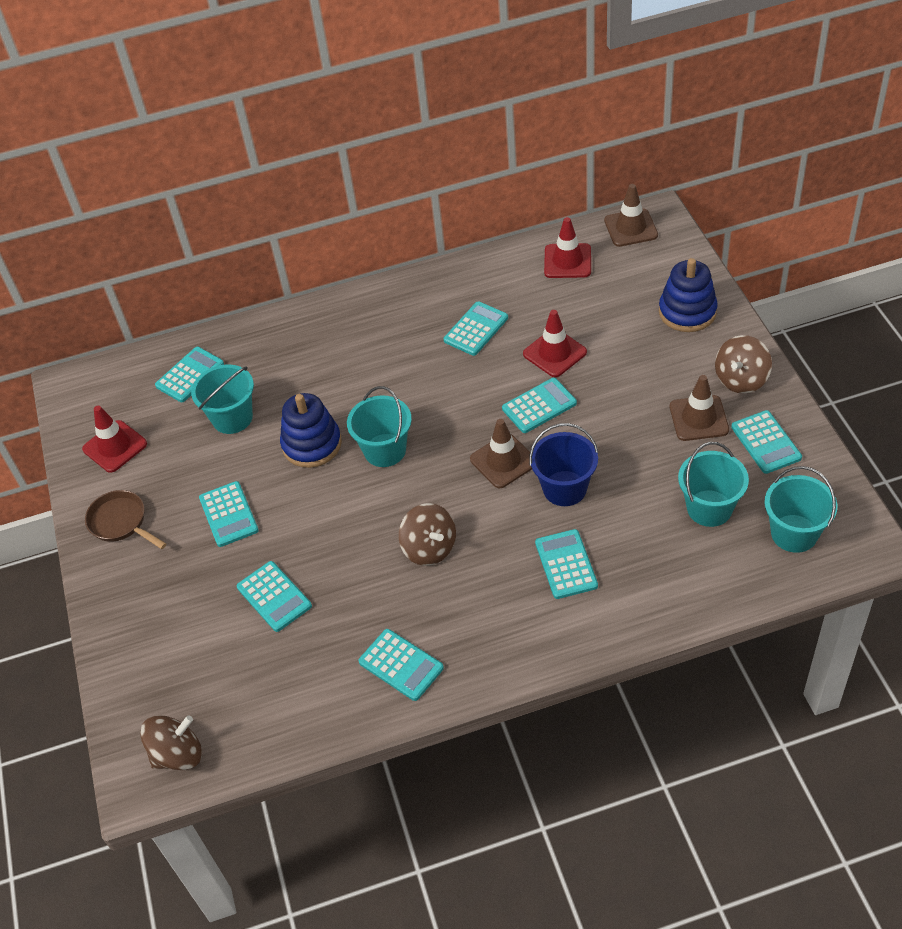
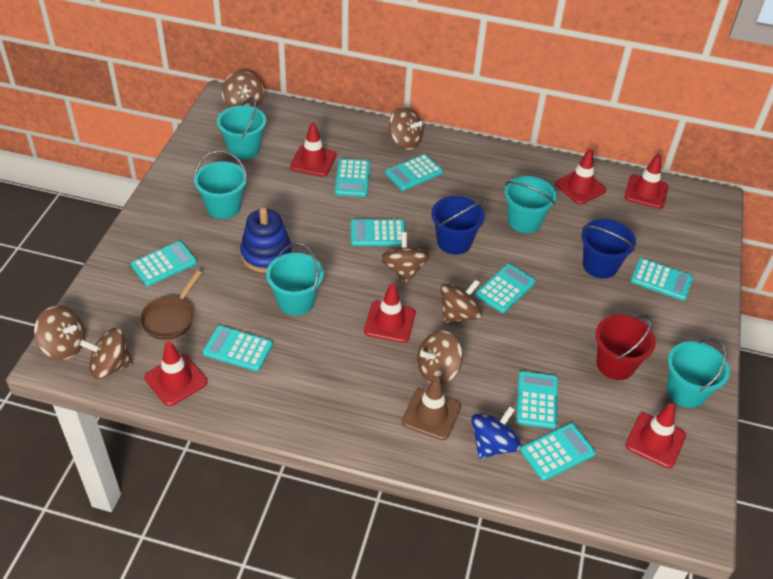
blue bucket: 1 -> 2
blue spinning top: 0 -> 1
blue stacking toy: 2 -> 1
brown spinning top: 3 -> 7
brown traffic cone: 3 -> 1
red bucket: 0 -> 1
red traffic cone: 3 -> 6
turquoise bucket: 4 -> 5
turquoise calculator: 8 -> 9

